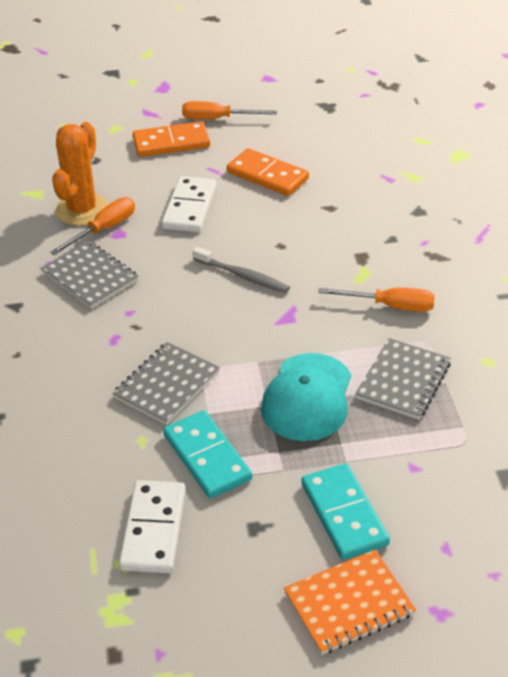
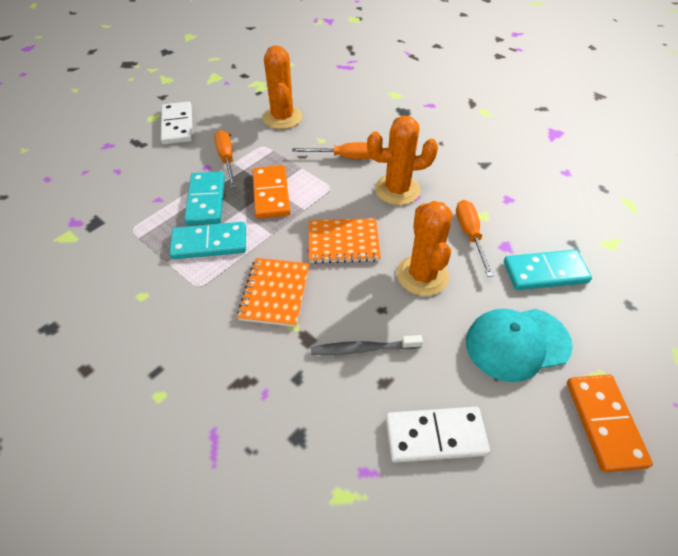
grey notebook: 3 -> 0
orange cactus: 1 -> 3
orange notebook: 1 -> 2
turquoise domino: 2 -> 3

